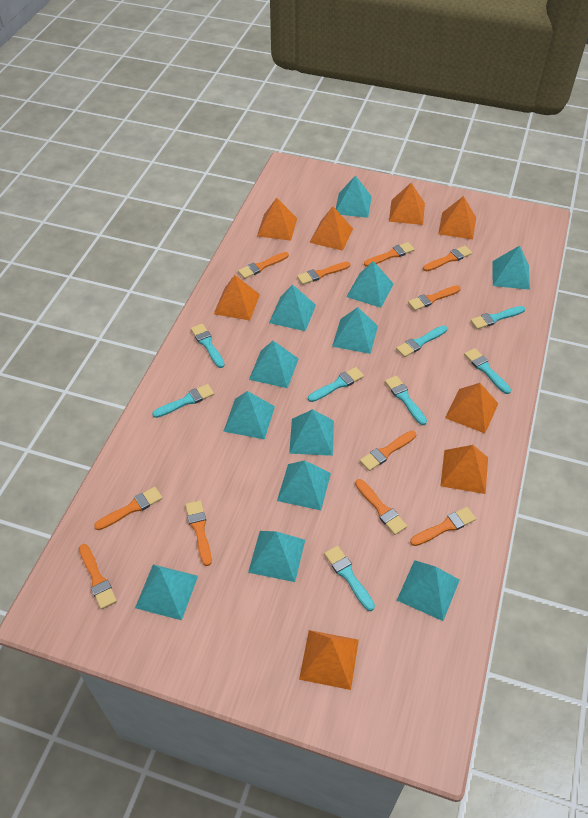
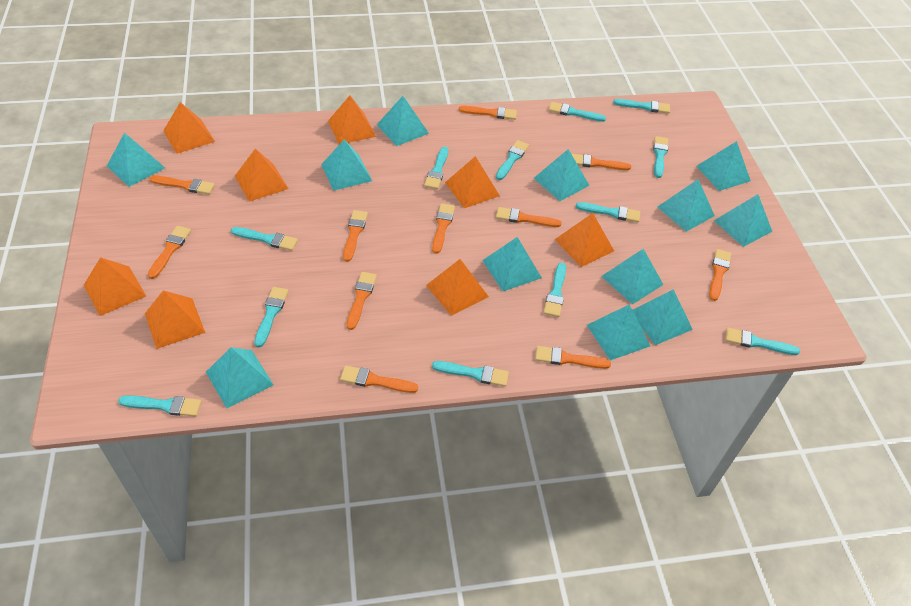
turquoise brush: 8 -> 12

